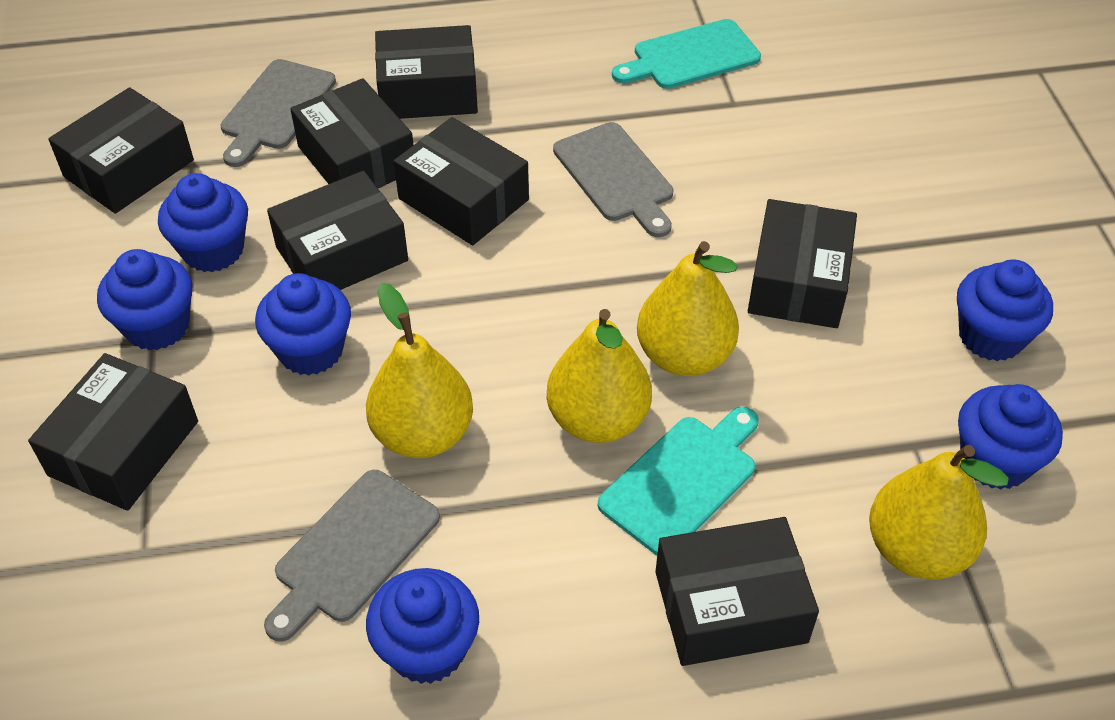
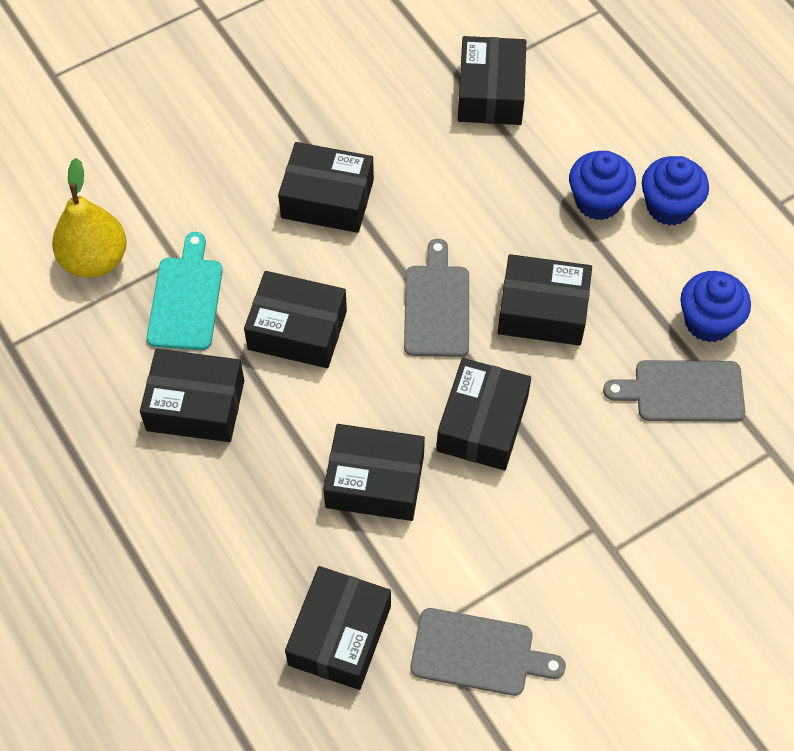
blue cupcake: 6 -> 3
turquoise cutting board: 2 -> 1
yellow pear: 4 -> 1

